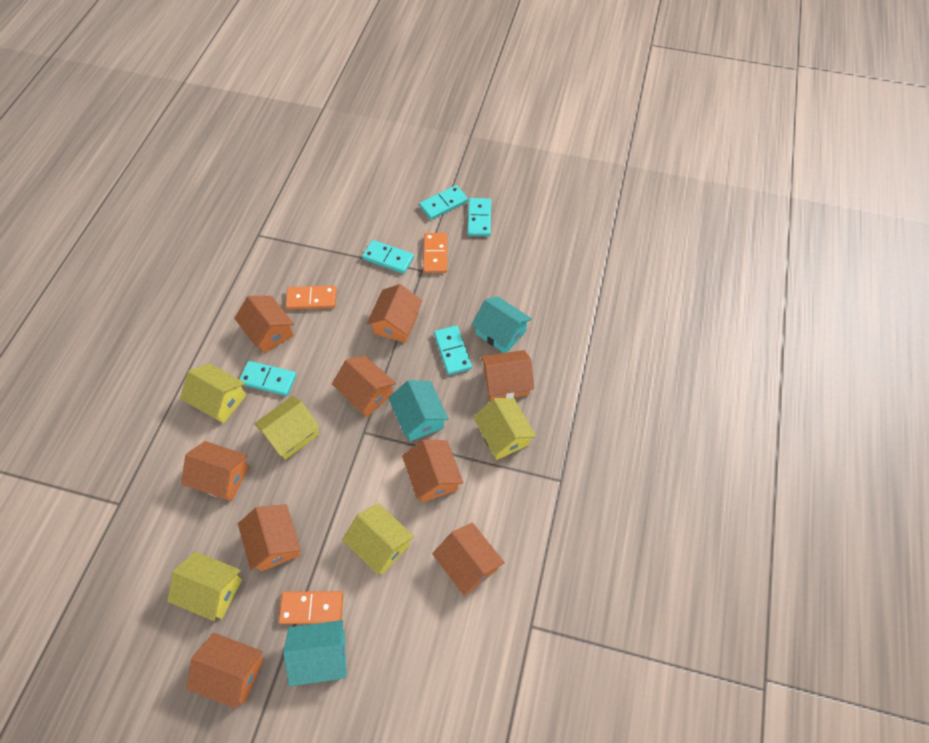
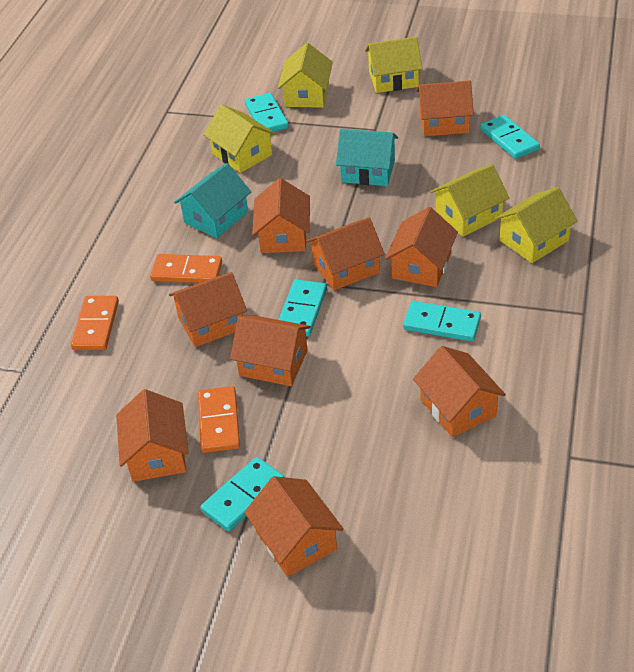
turquoise house: 3 -> 2

